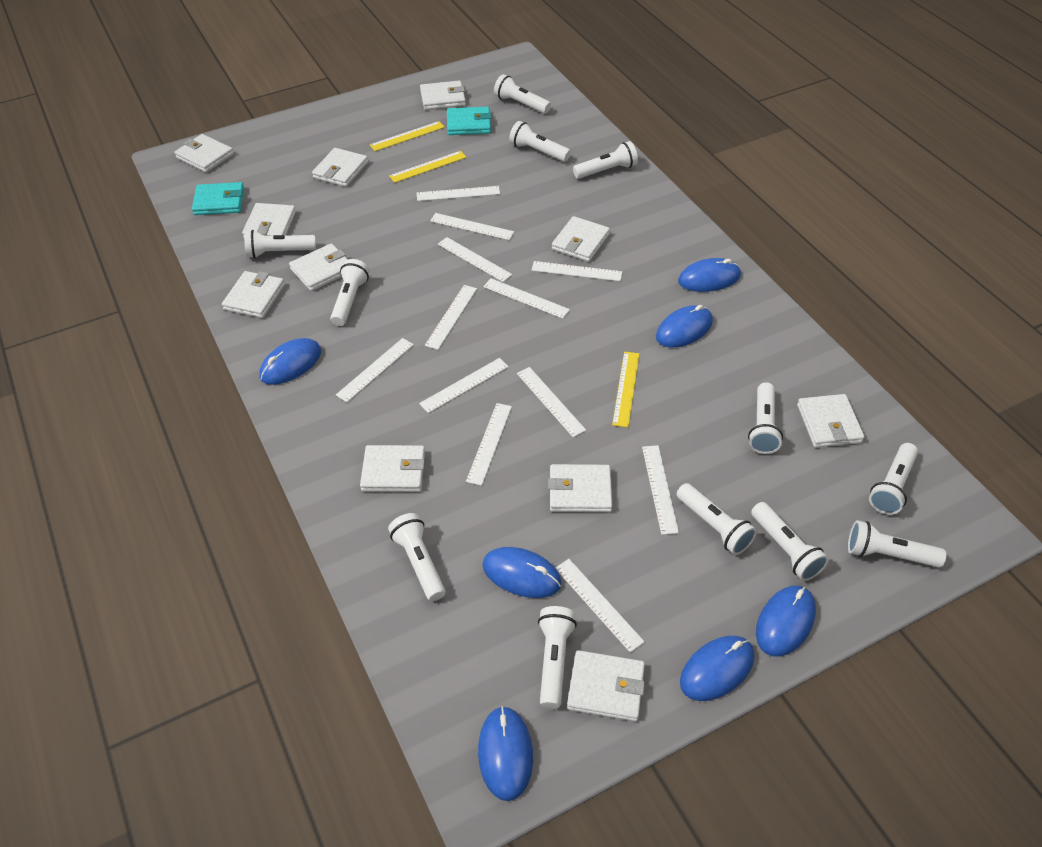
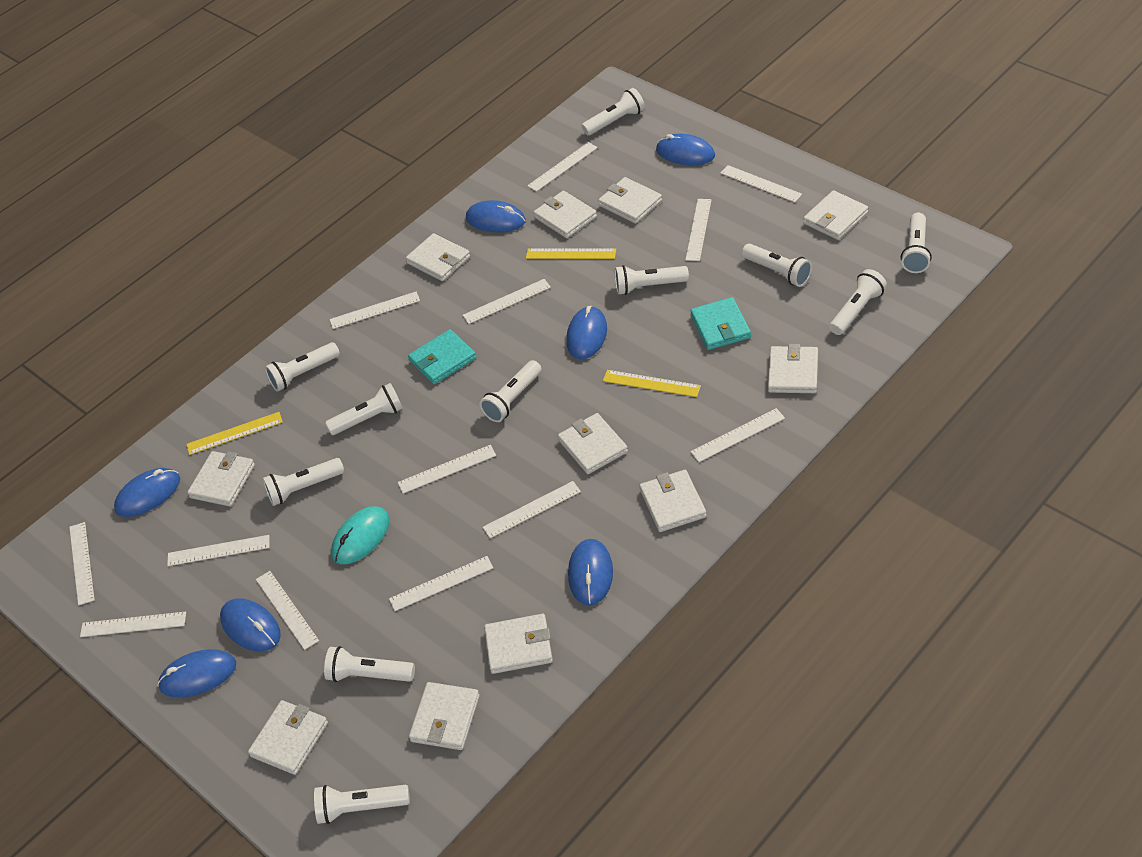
turquoise mouse: 0 -> 1
white flashlight: 12 -> 11
white ruler: 12 -> 13

